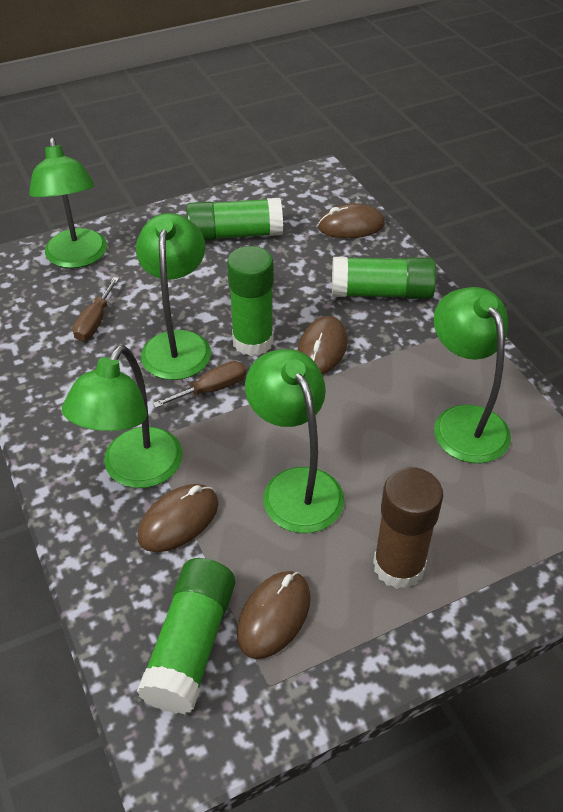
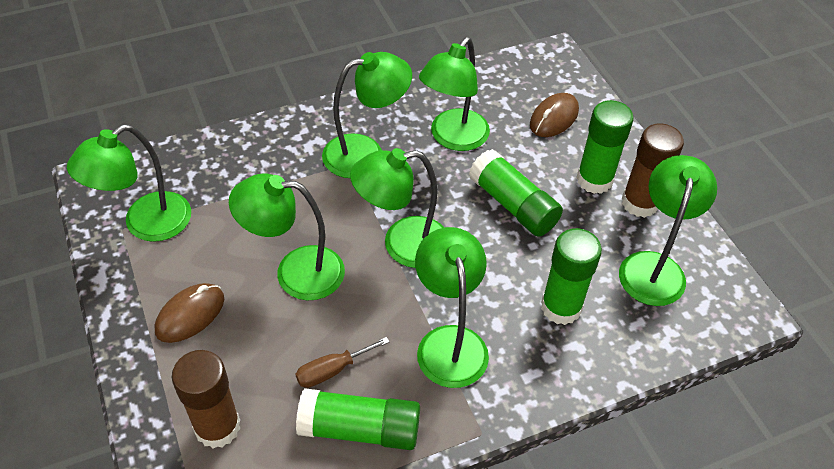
brown glue stick: 1 -> 2
brown mouse: 4 -> 2
brown screwdriver: 2 -> 1
green lamp: 5 -> 7

